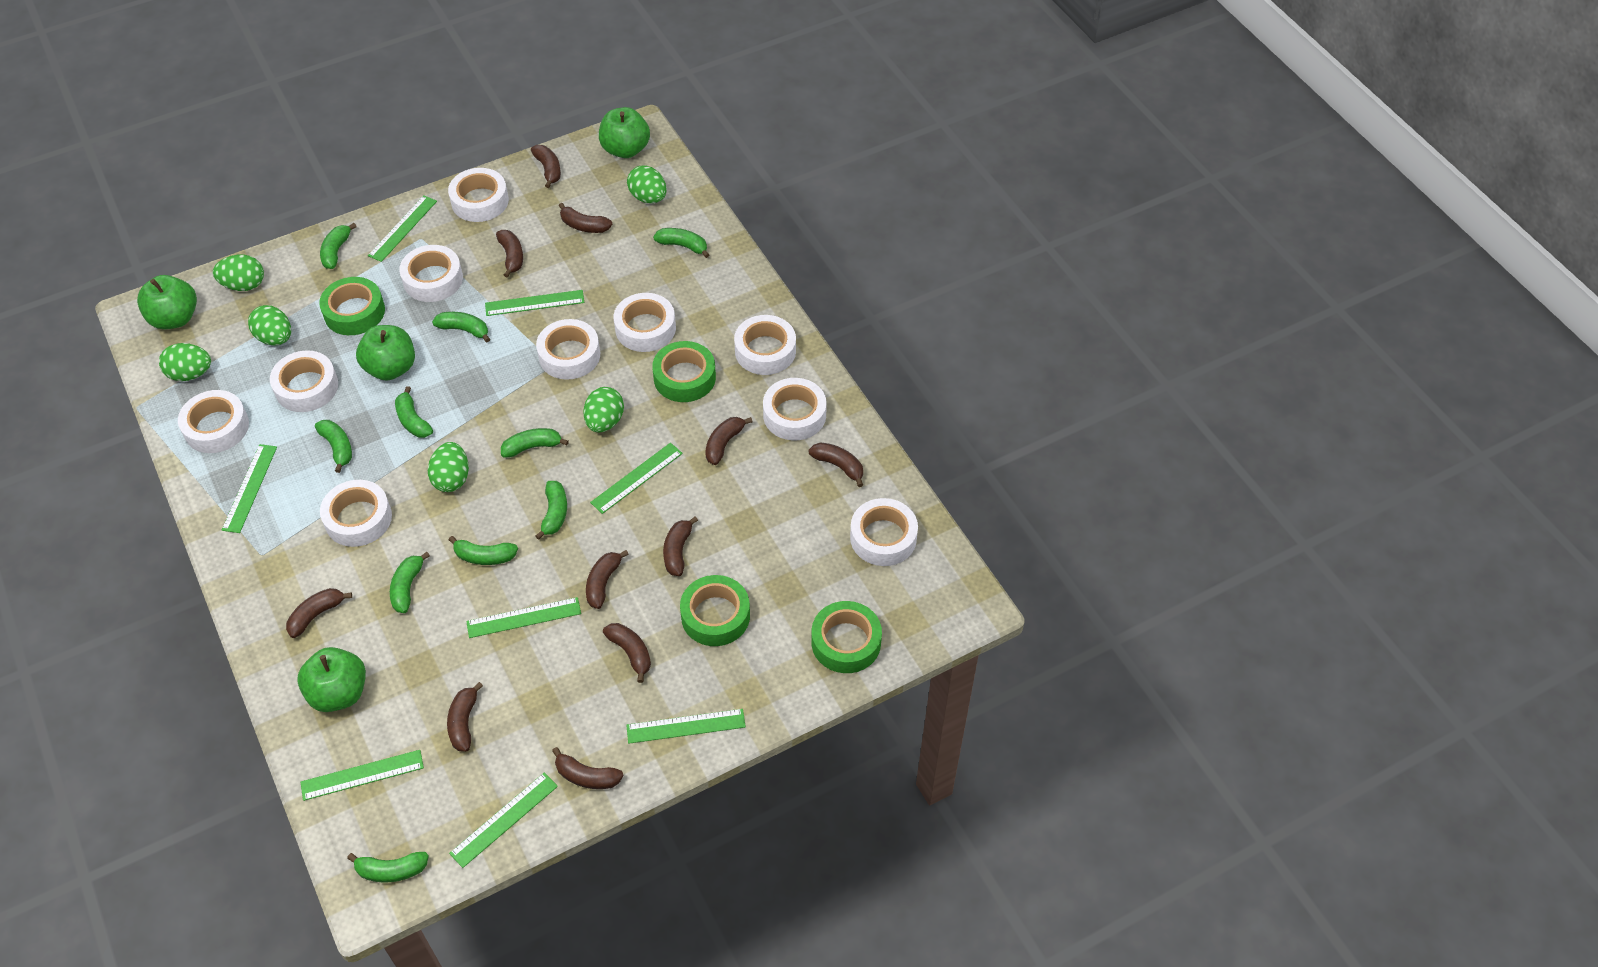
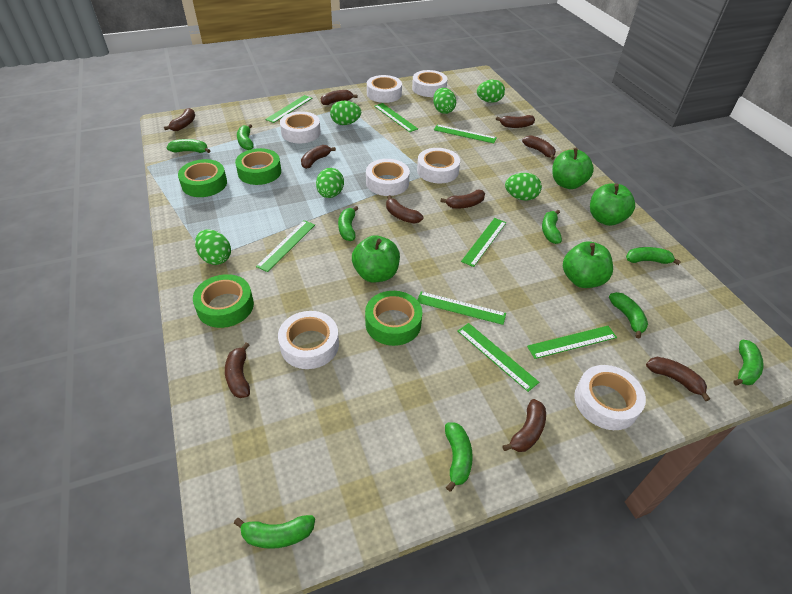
brown banana: 11 -> 10
green banana: 10 -> 9
white tape: 10 -> 7

